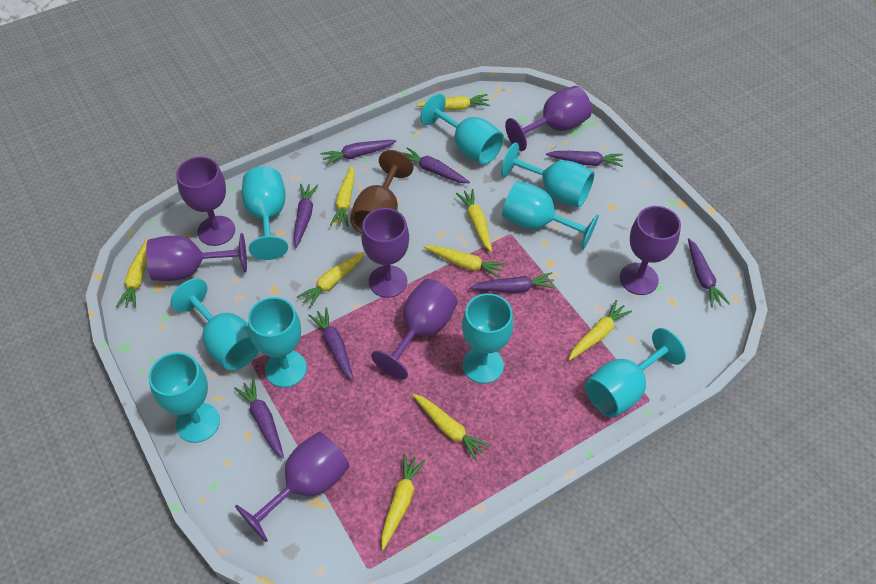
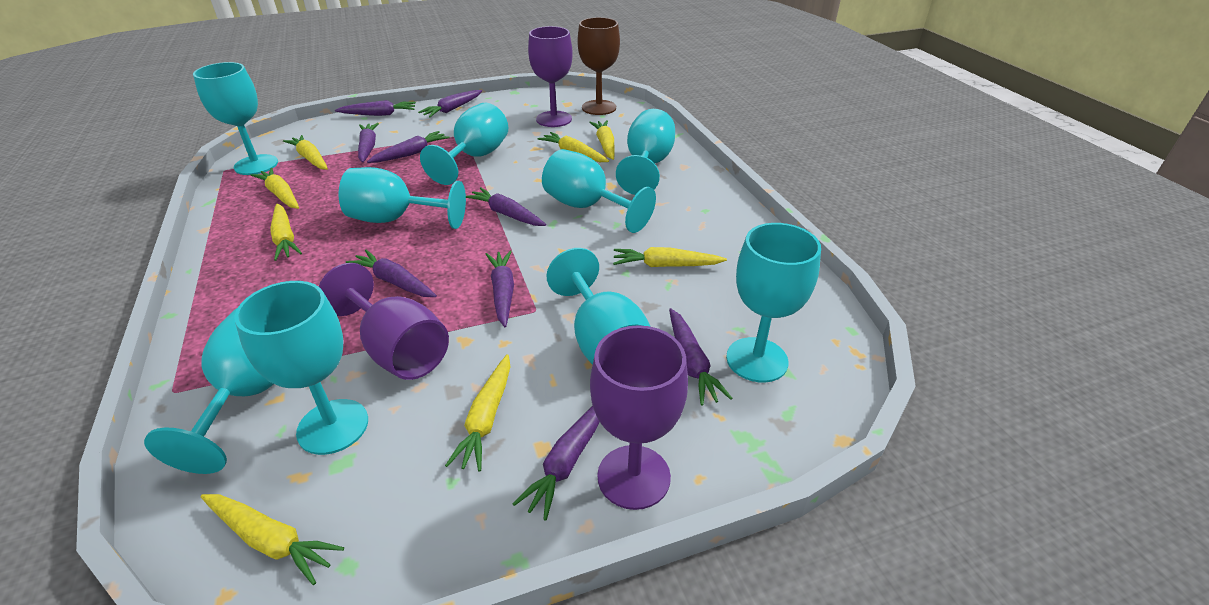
purple carrot: 8 -> 9
purple goblet: 7 -> 3
yellow carrot: 9 -> 8

